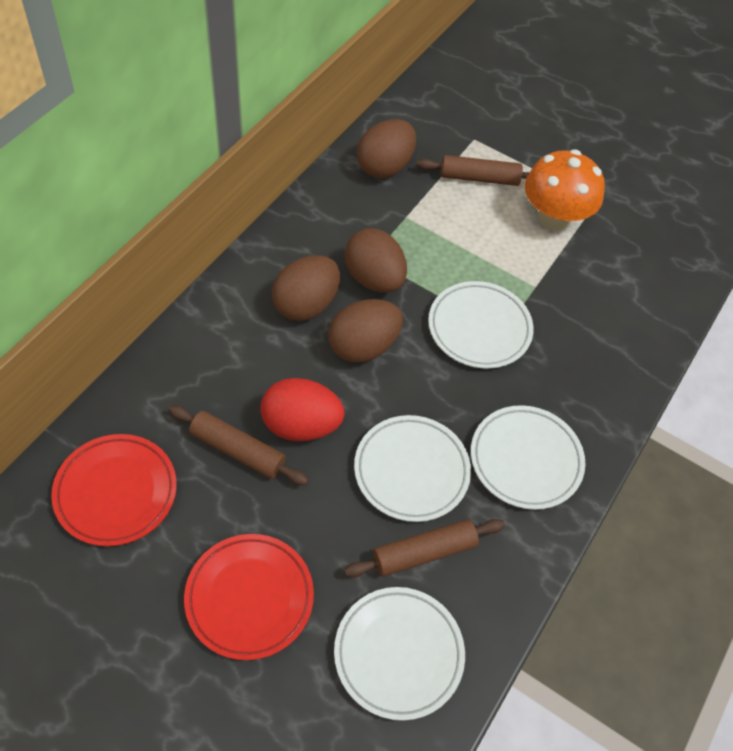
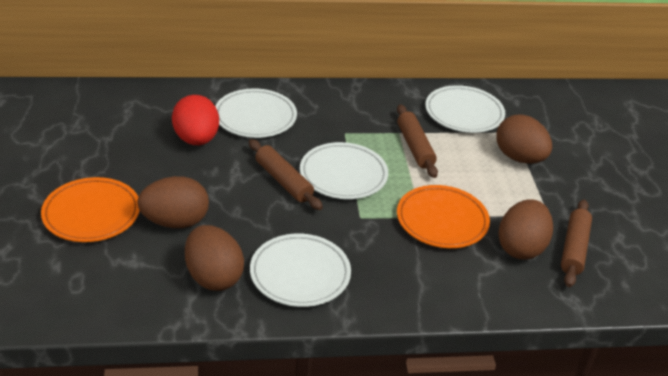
orange mushroom: 1 -> 0
orange plate: 0 -> 2
red plate: 2 -> 0

